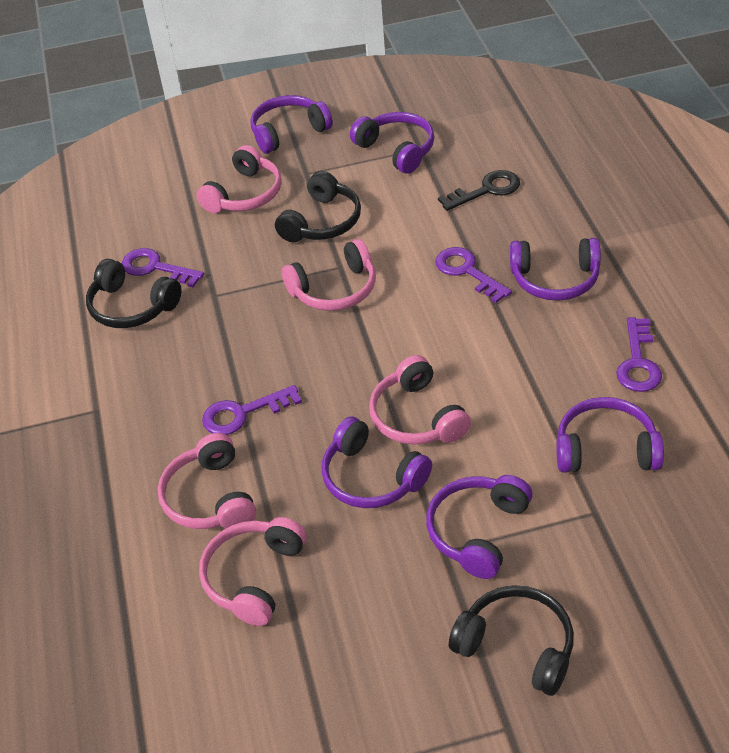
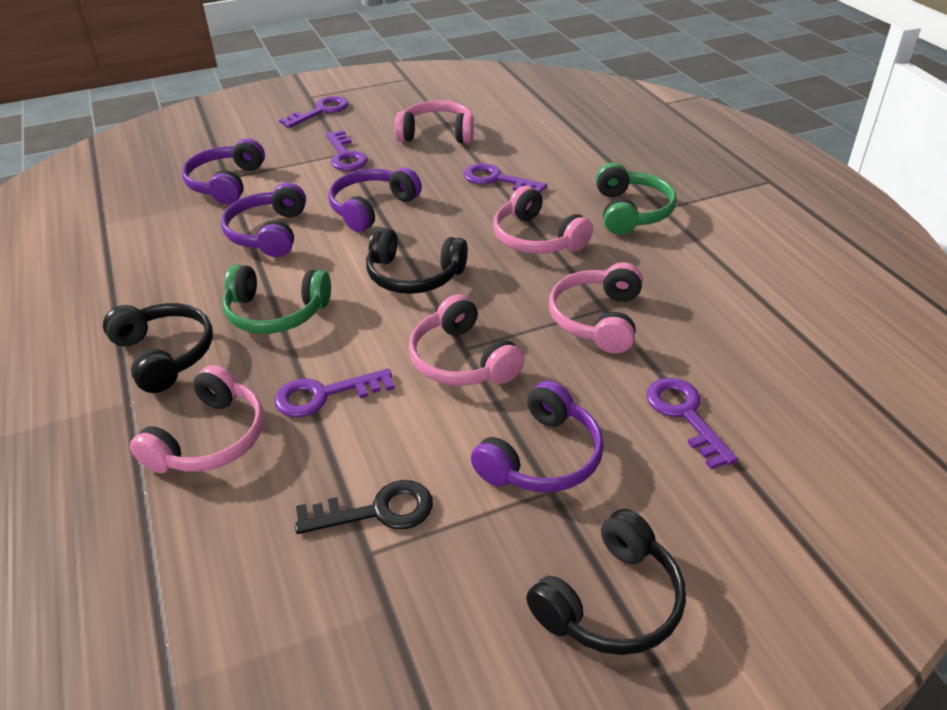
green headphones: 0 -> 2
purple headphones: 6 -> 4
purple key: 4 -> 5

